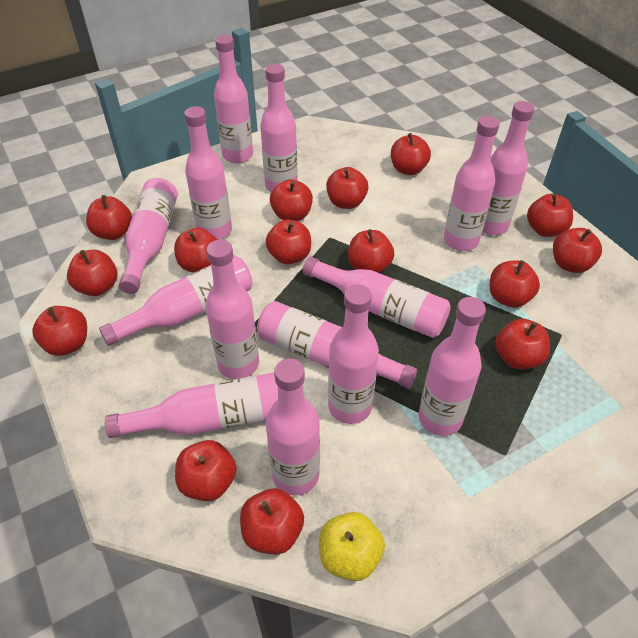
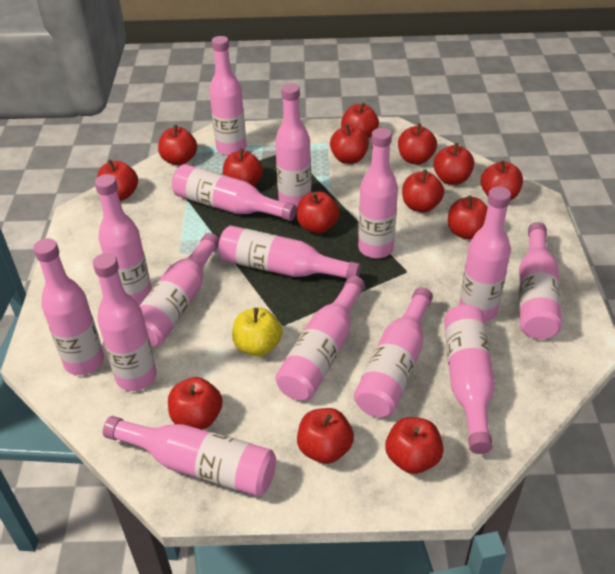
pink bottle: 14 -> 15
red apple: 15 -> 14

